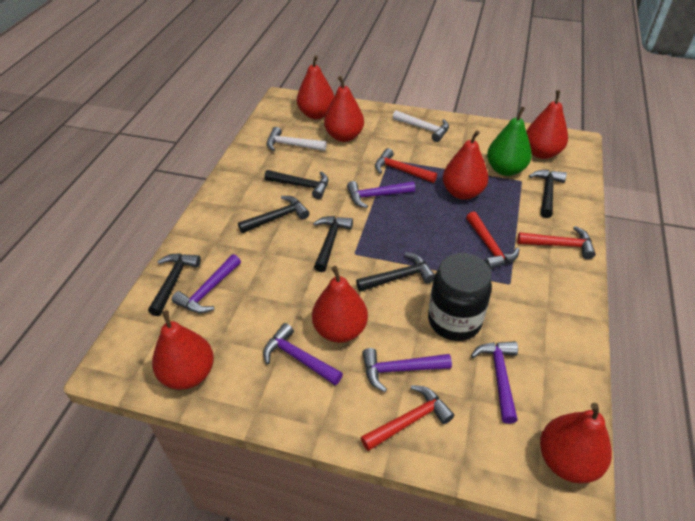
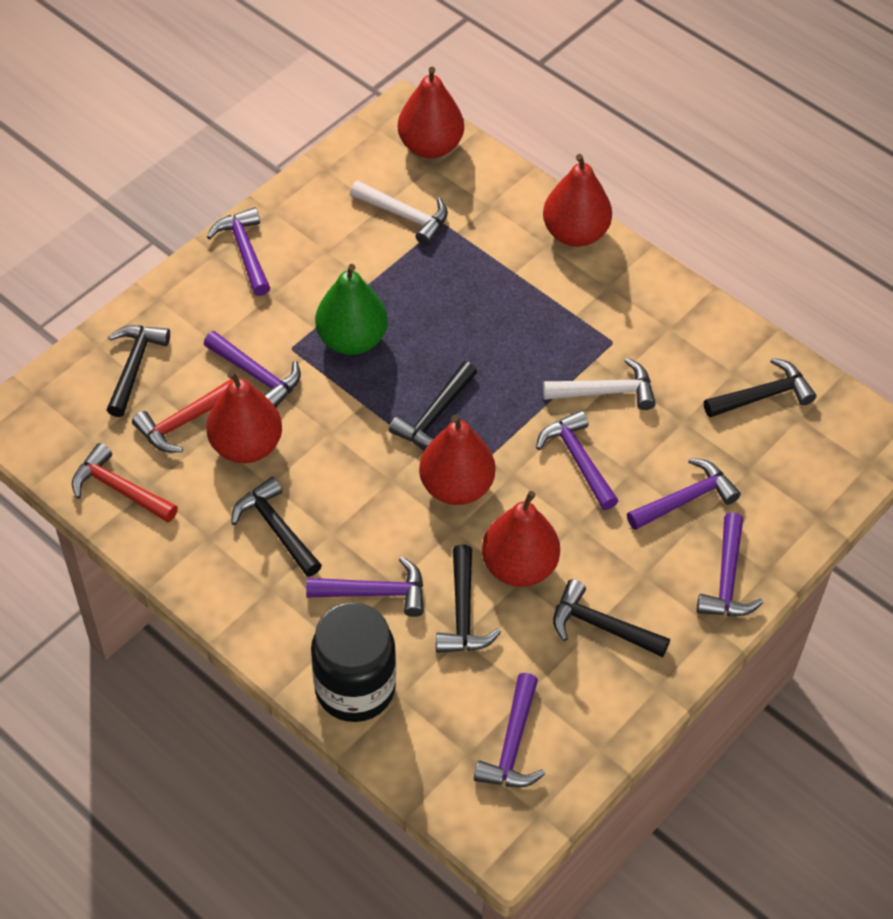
purple hammer: 5 -> 7
red hammer: 4 -> 2
red pear: 7 -> 5

